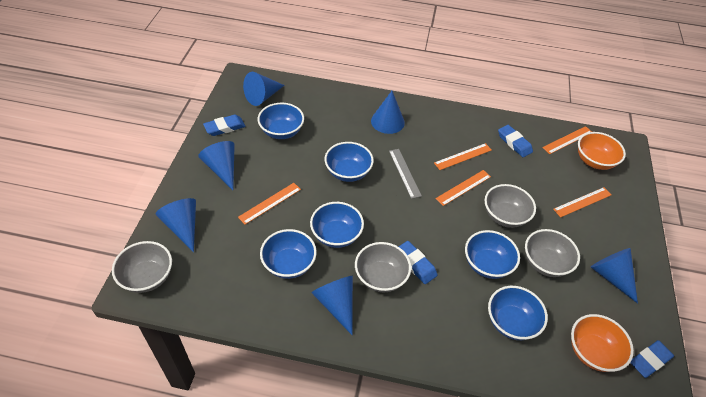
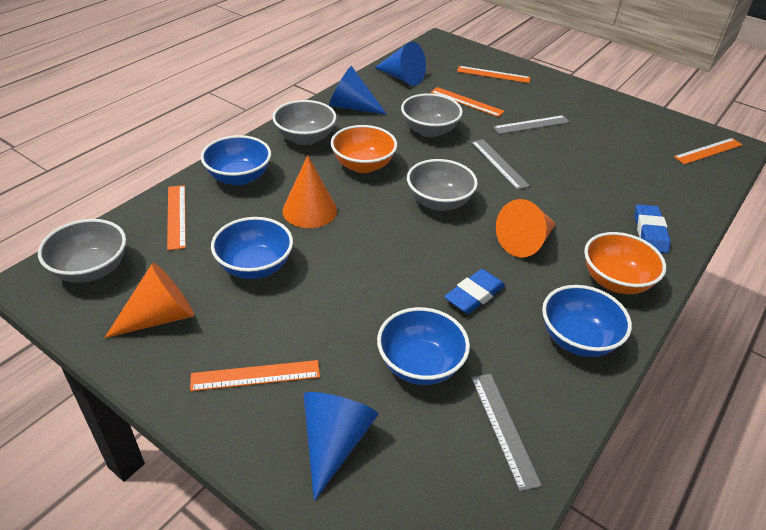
blue bowl: 6 -> 4
blue cone: 6 -> 3
blue eraser: 4 -> 2
grey ruler: 1 -> 3
orange cone: 0 -> 3

